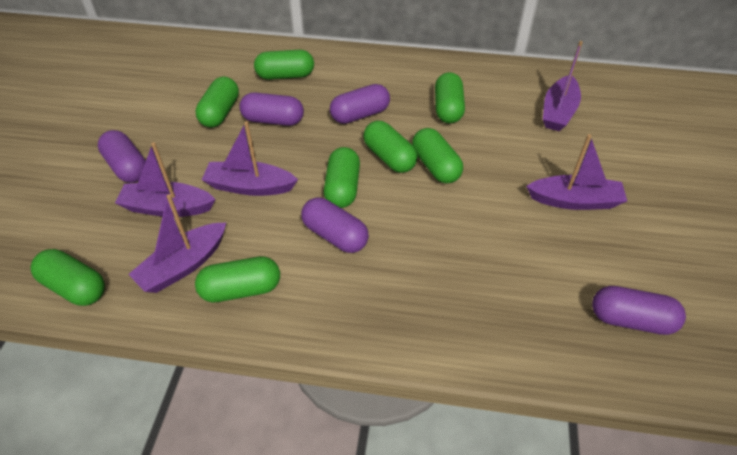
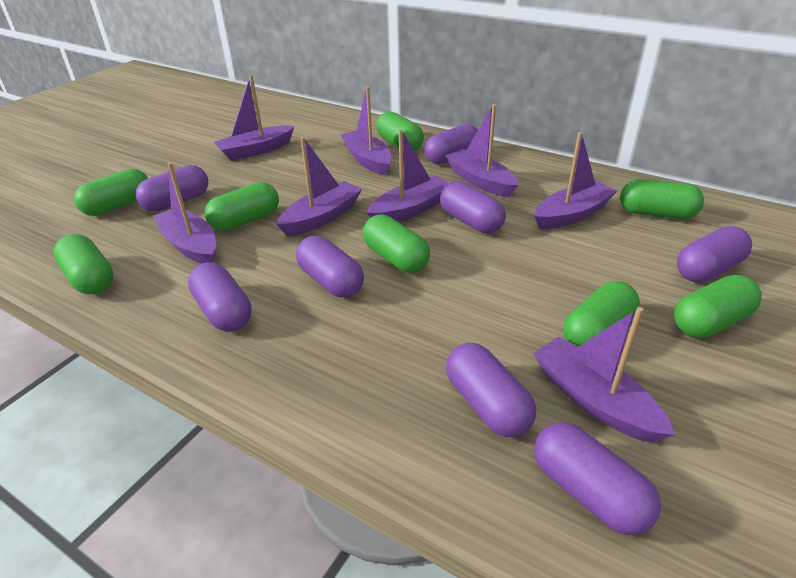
purple boat: 5 -> 8
purple capsule: 5 -> 8

